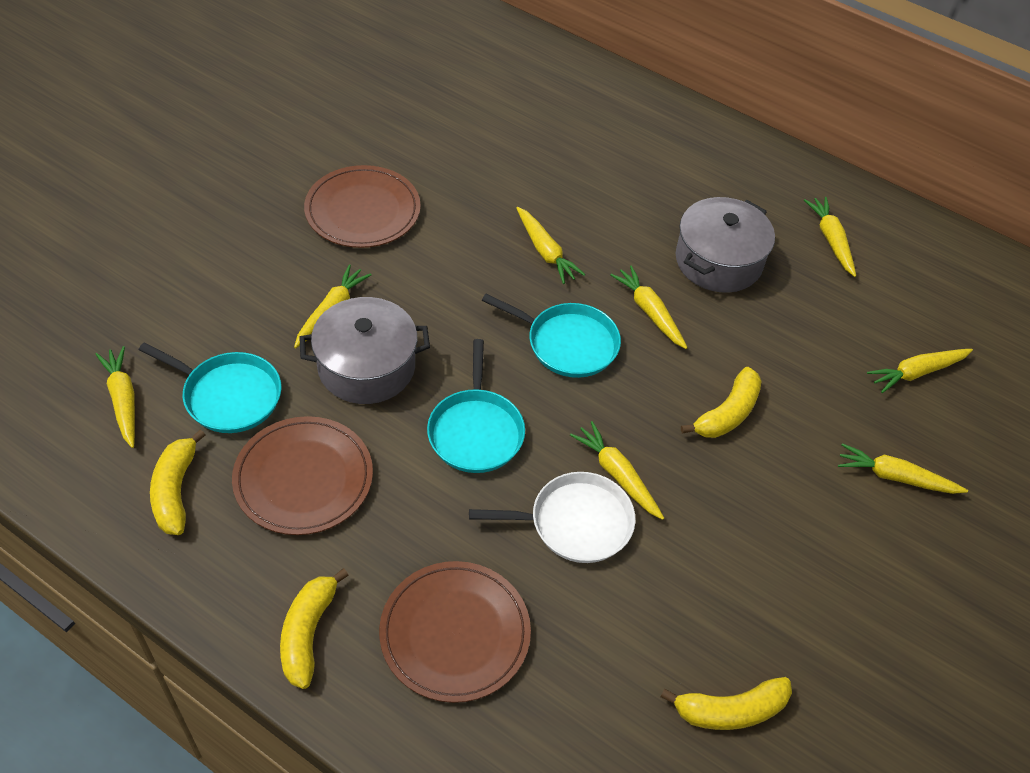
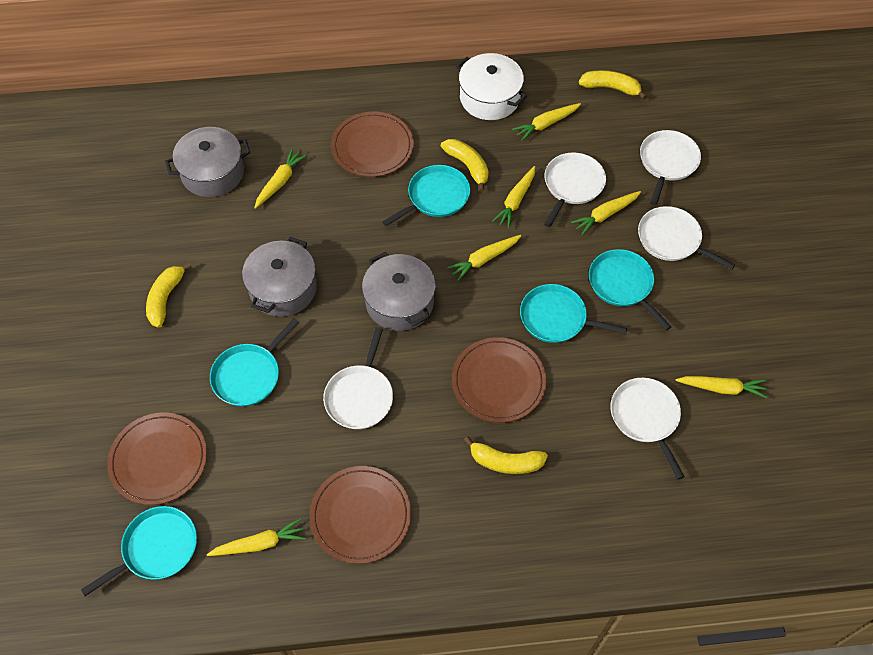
brown plate: 3 -> 4
grey pot: 2 -> 3
turquoise pan: 3 -> 5
white pan: 1 -> 5
white pot: 0 -> 1
yellow carrot: 8 -> 7

